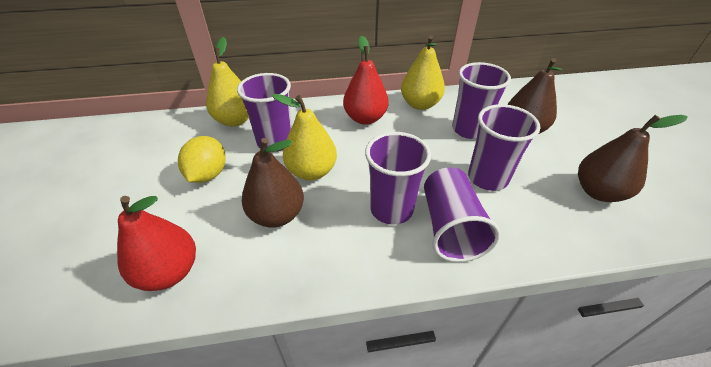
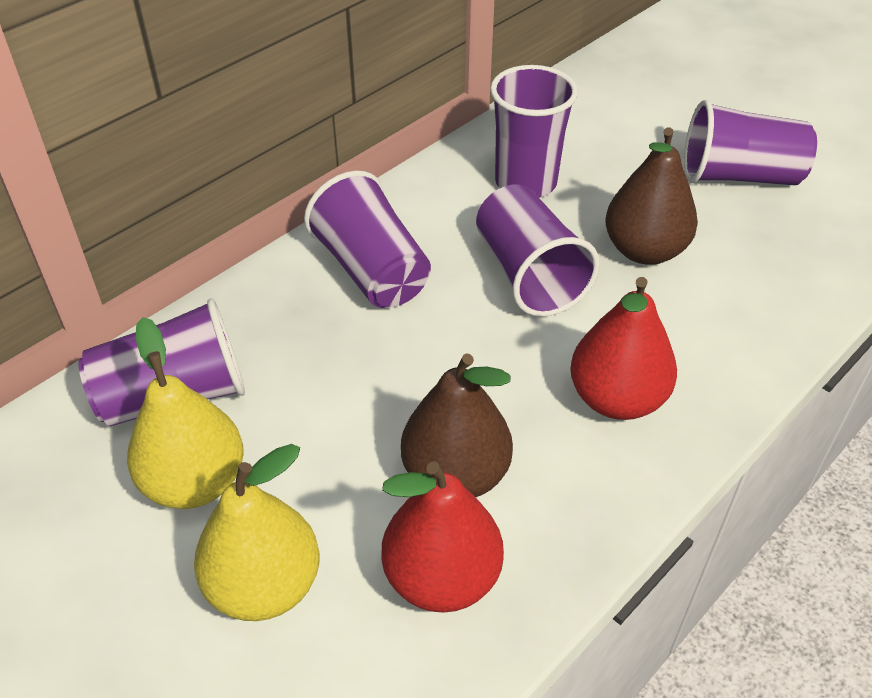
brown pear: 3 -> 2
yellow lemon: 1 -> 0
yellow pear: 3 -> 2

